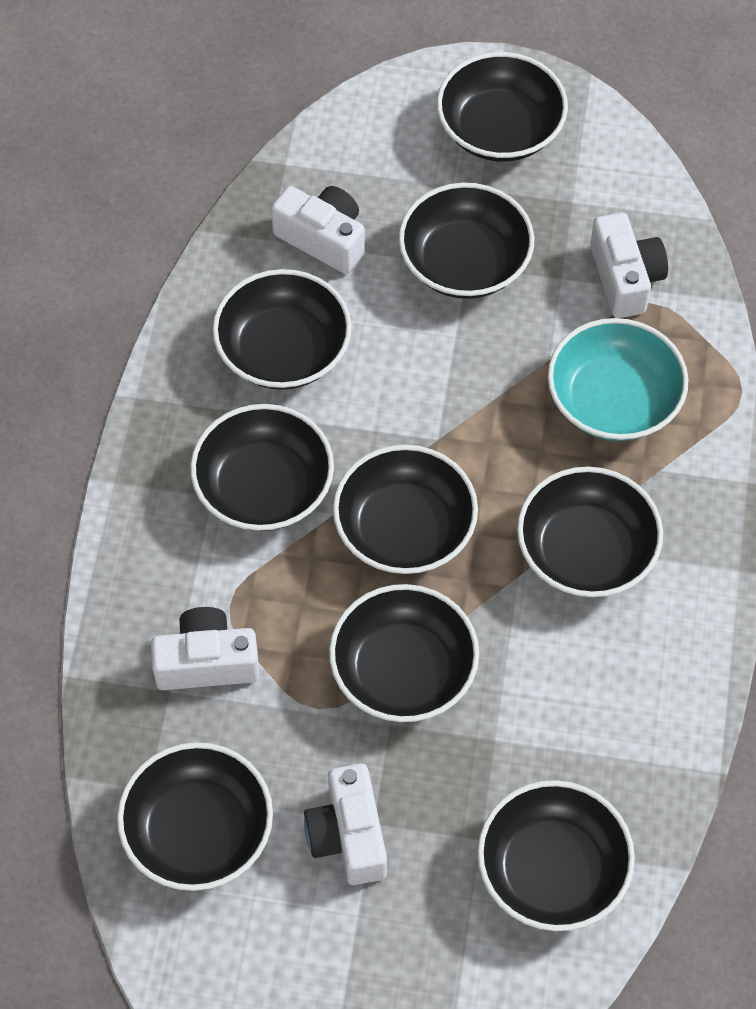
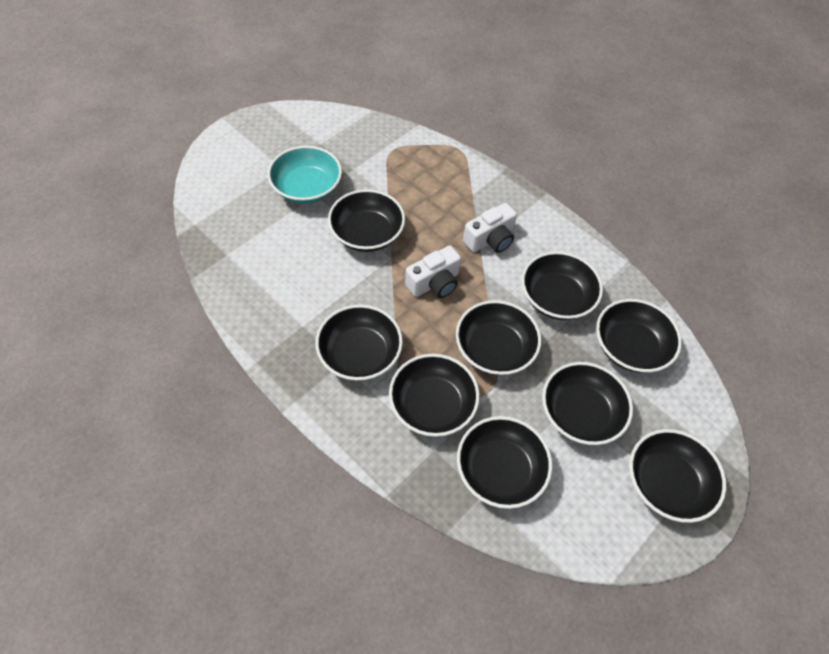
white camera: 4 -> 2

